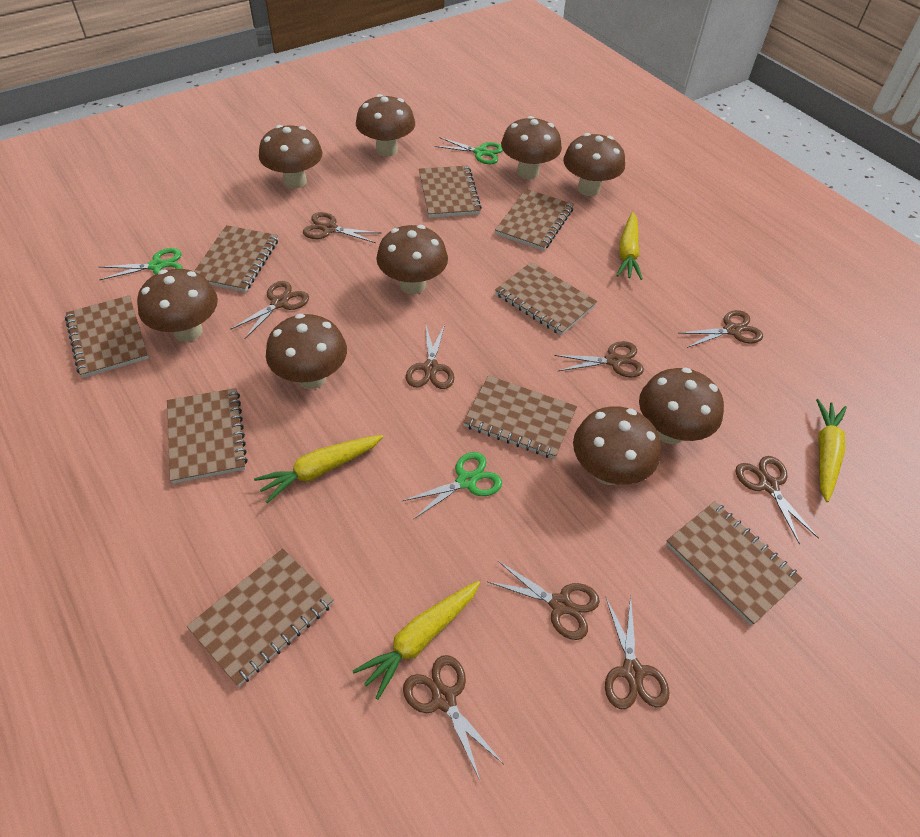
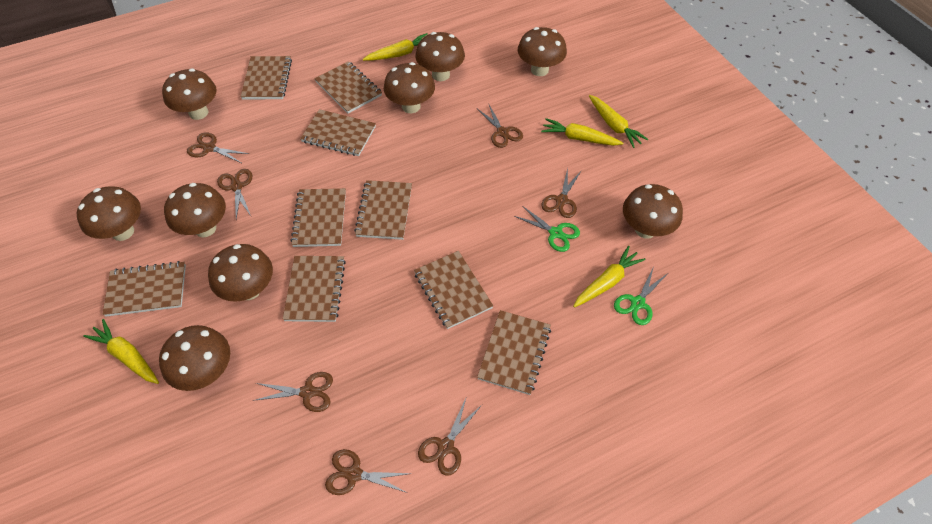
brown scissors: 9 -> 7
green scissors: 3 -> 2
yellow carrot: 4 -> 5

